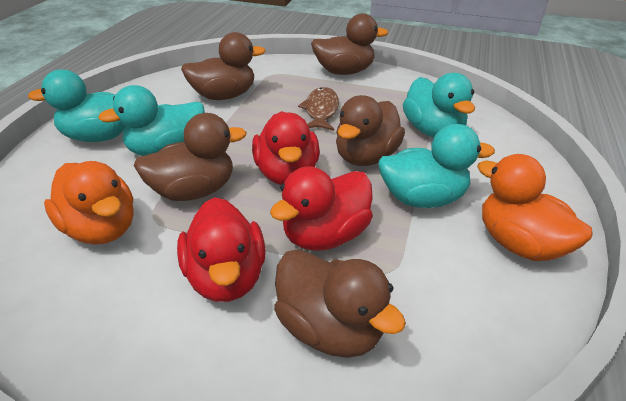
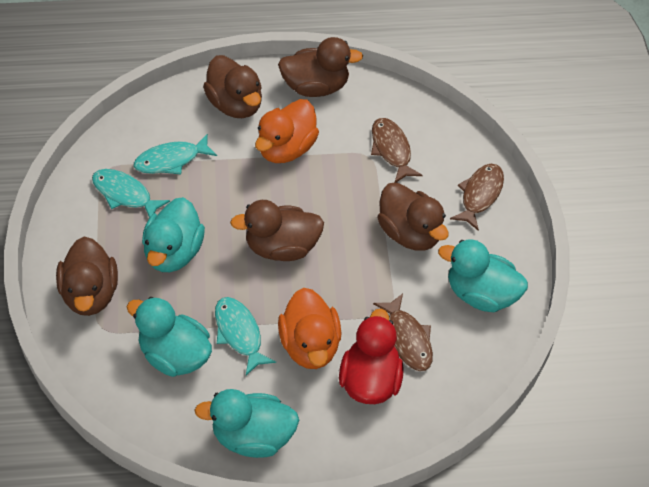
brown fish: 1 -> 3
red duck: 3 -> 1
turquoise fish: 0 -> 3

